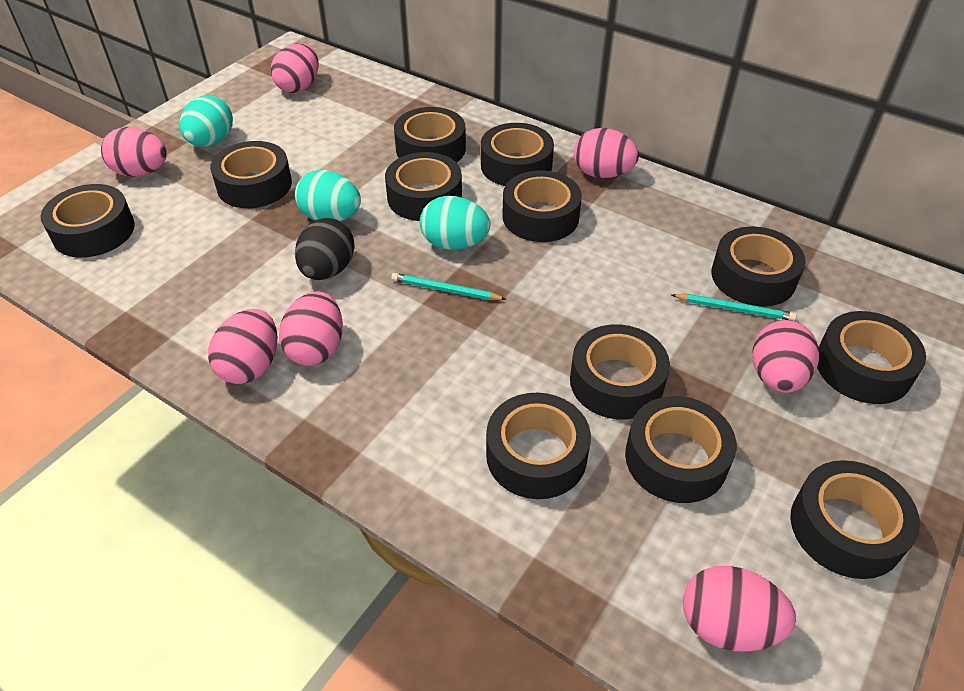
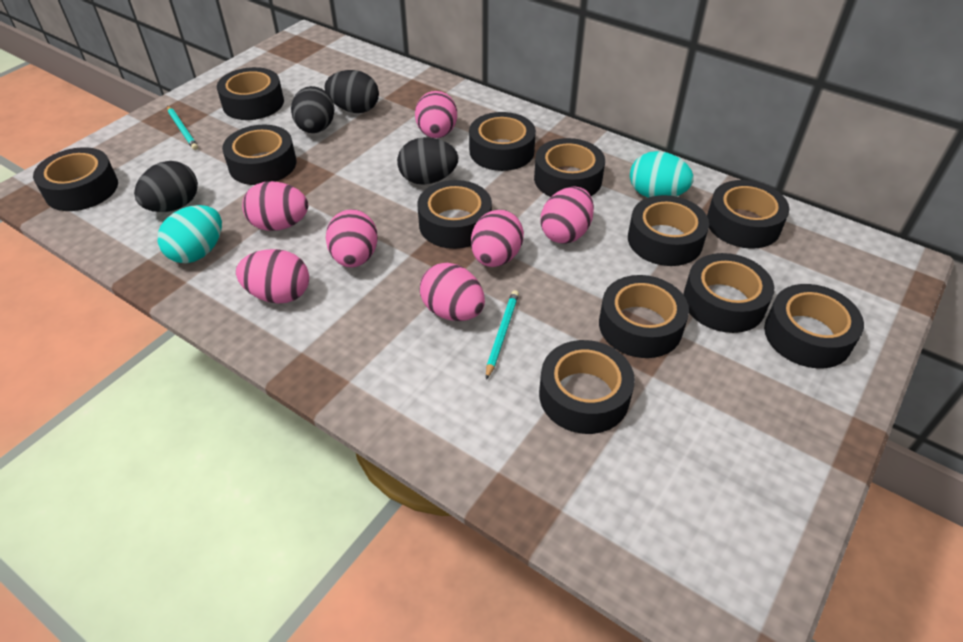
black egg: 1 -> 4
turquoise egg: 3 -> 2

